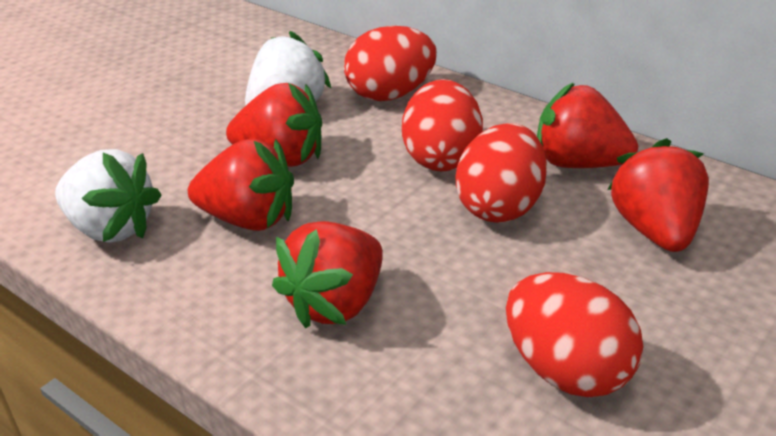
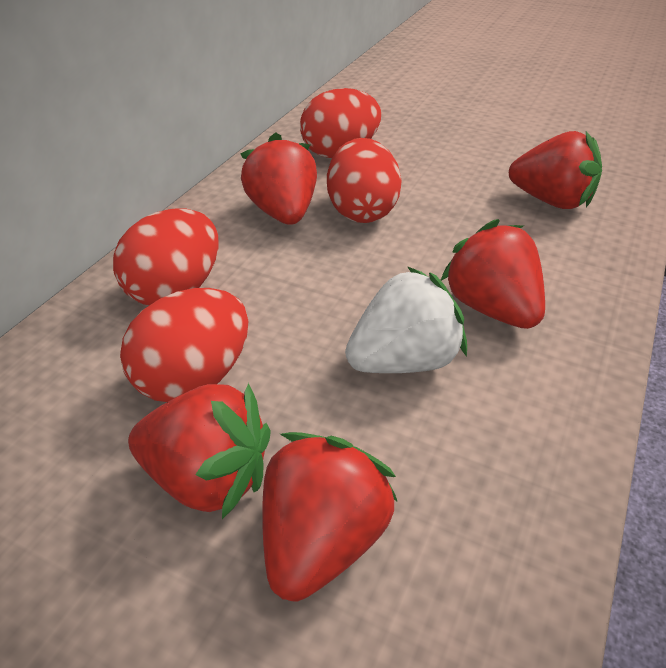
white strawberry: 2 -> 1

